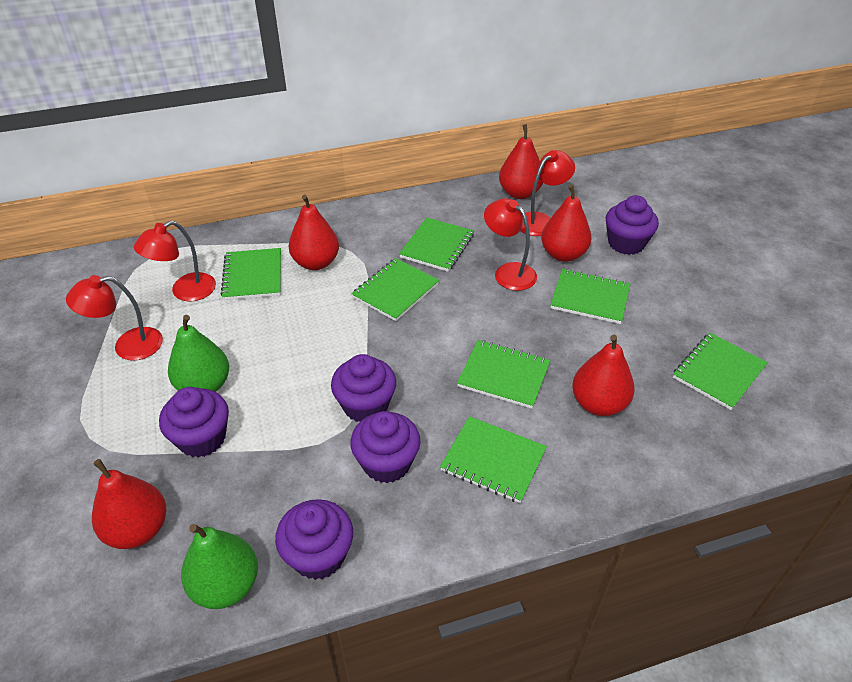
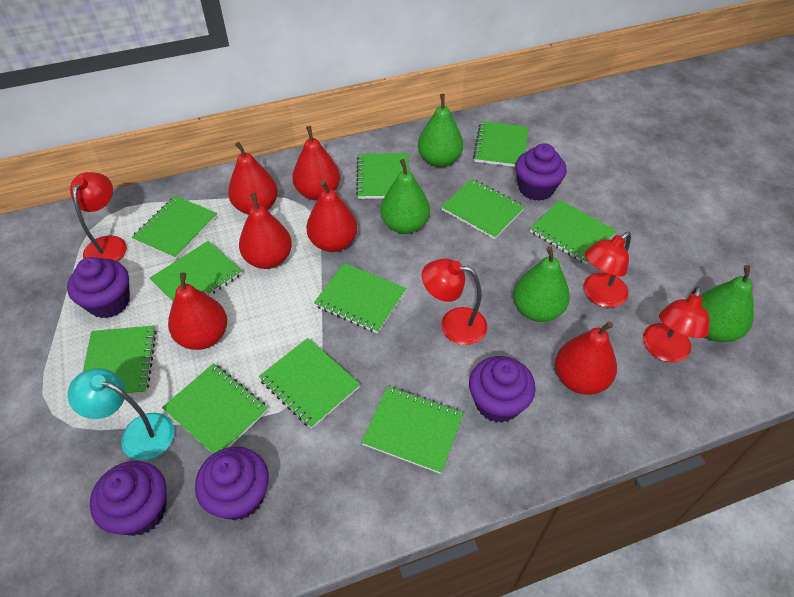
green notebook: 7 -> 11
green pear: 2 -> 4
red pear: 5 -> 6
turquoise lamp: 0 -> 1

